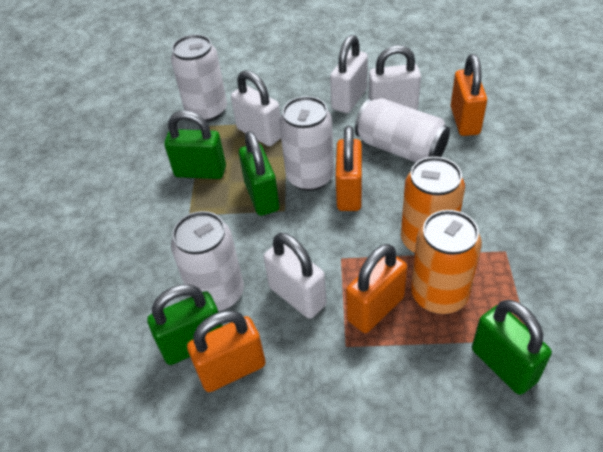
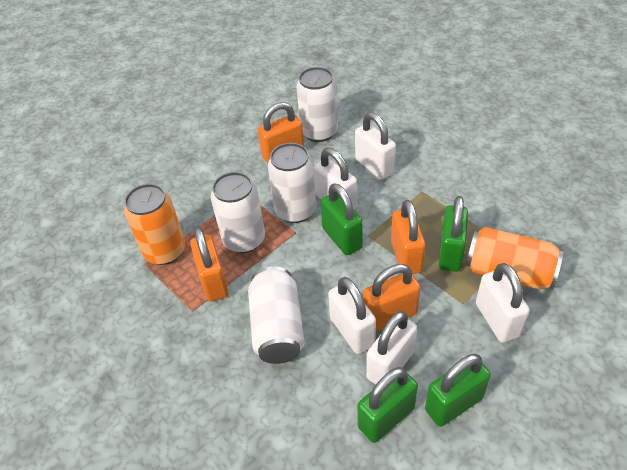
white padlock: 4 -> 5

